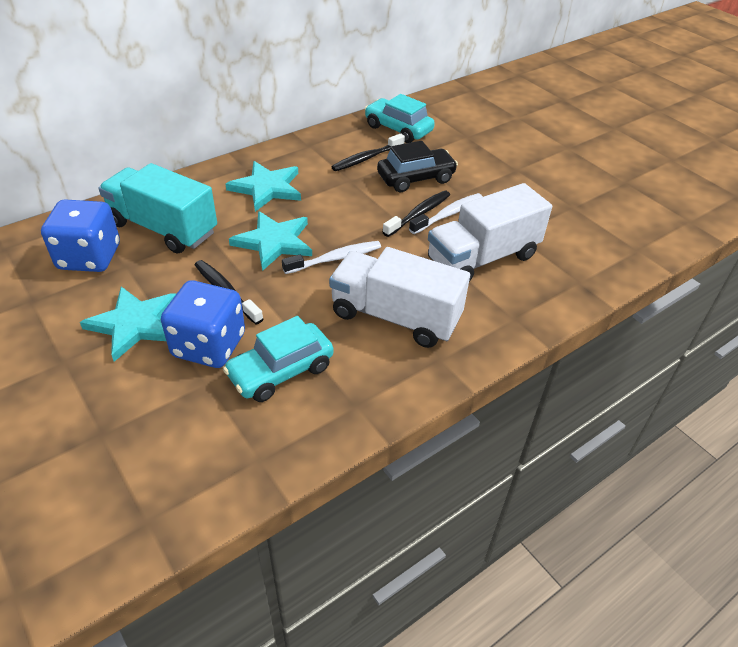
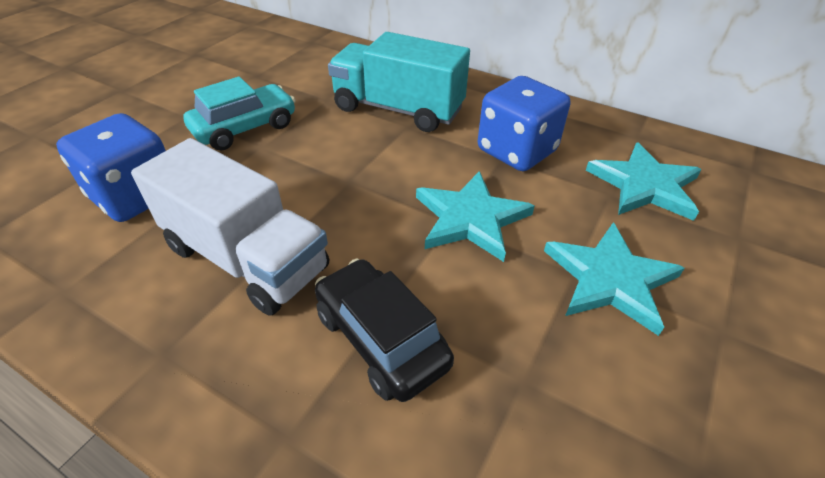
black toothbrush: 3 -> 0
turquoise car: 2 -> 1
white toothbrush: 2 -> 0
white truck: 2 -> 1

